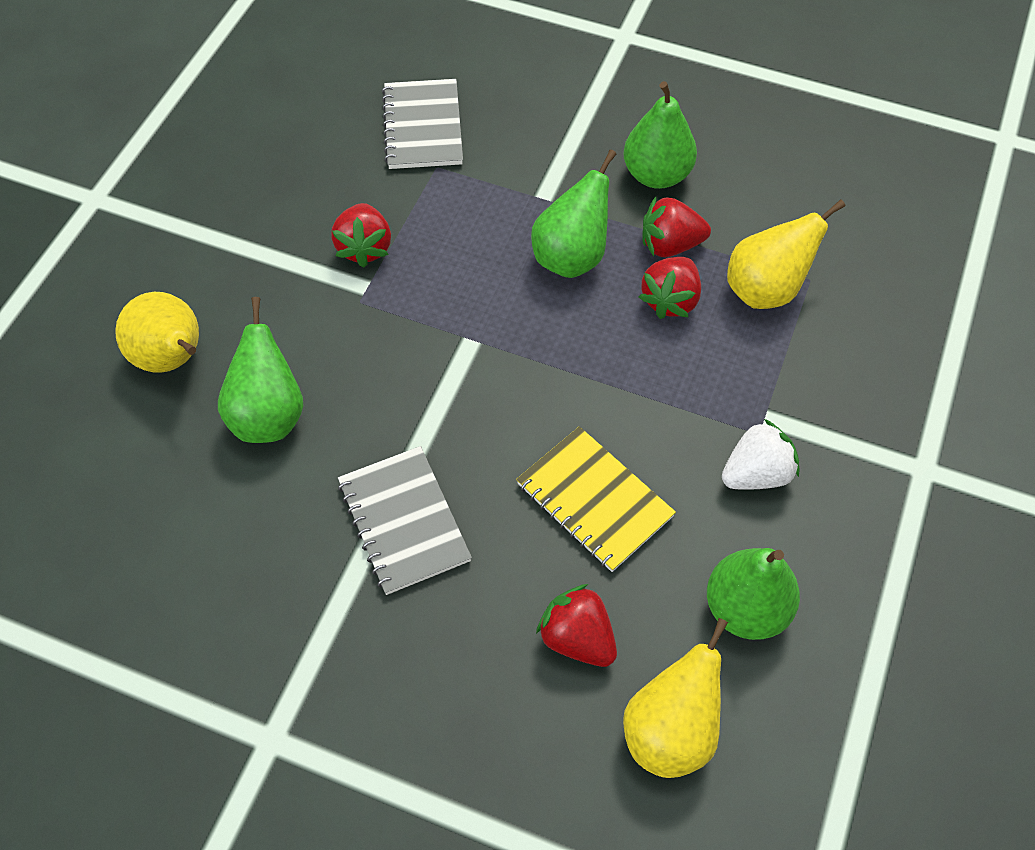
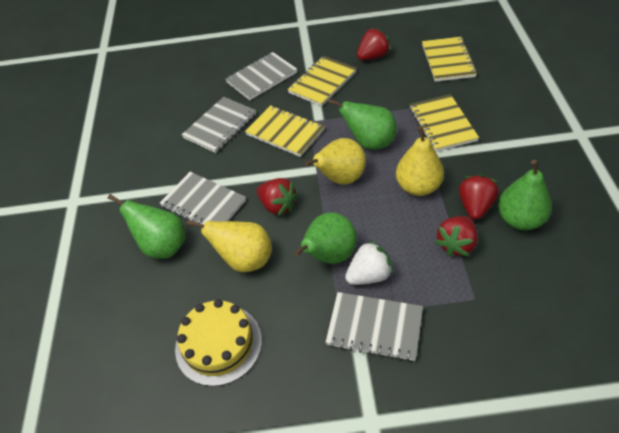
grey notebook: 2 -> 4
yellow cake: 0 -> 1
yellow notebook: 1 -> 4

